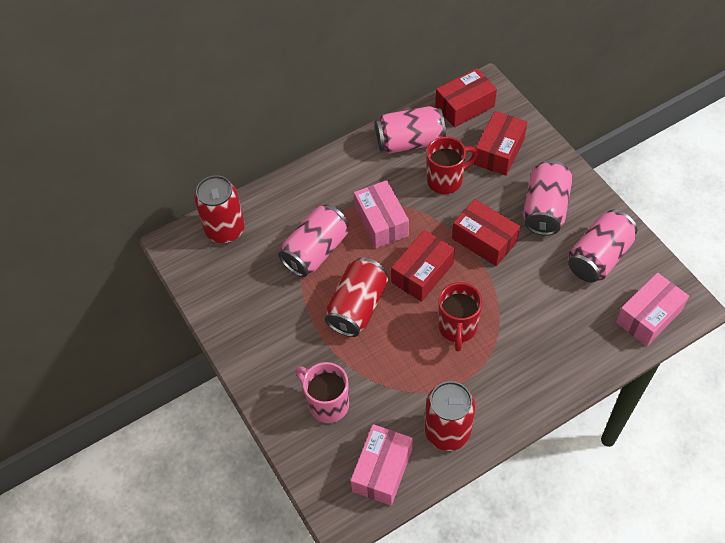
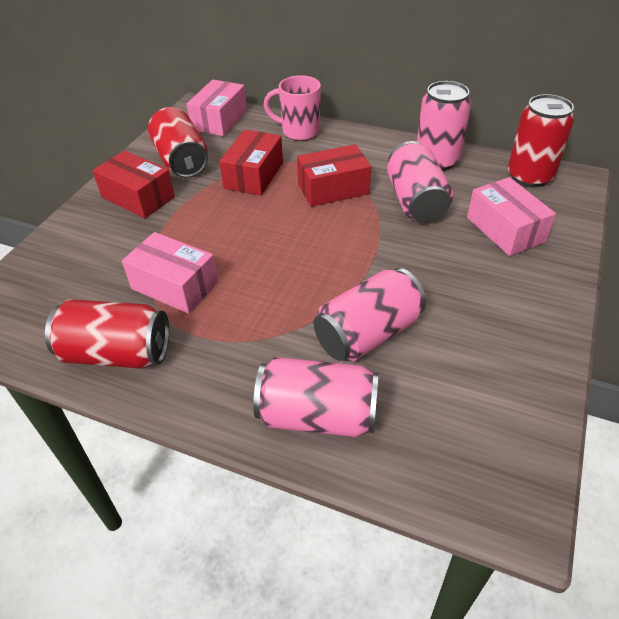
red box: 4 -> 3
red mug: 2 -> 0

